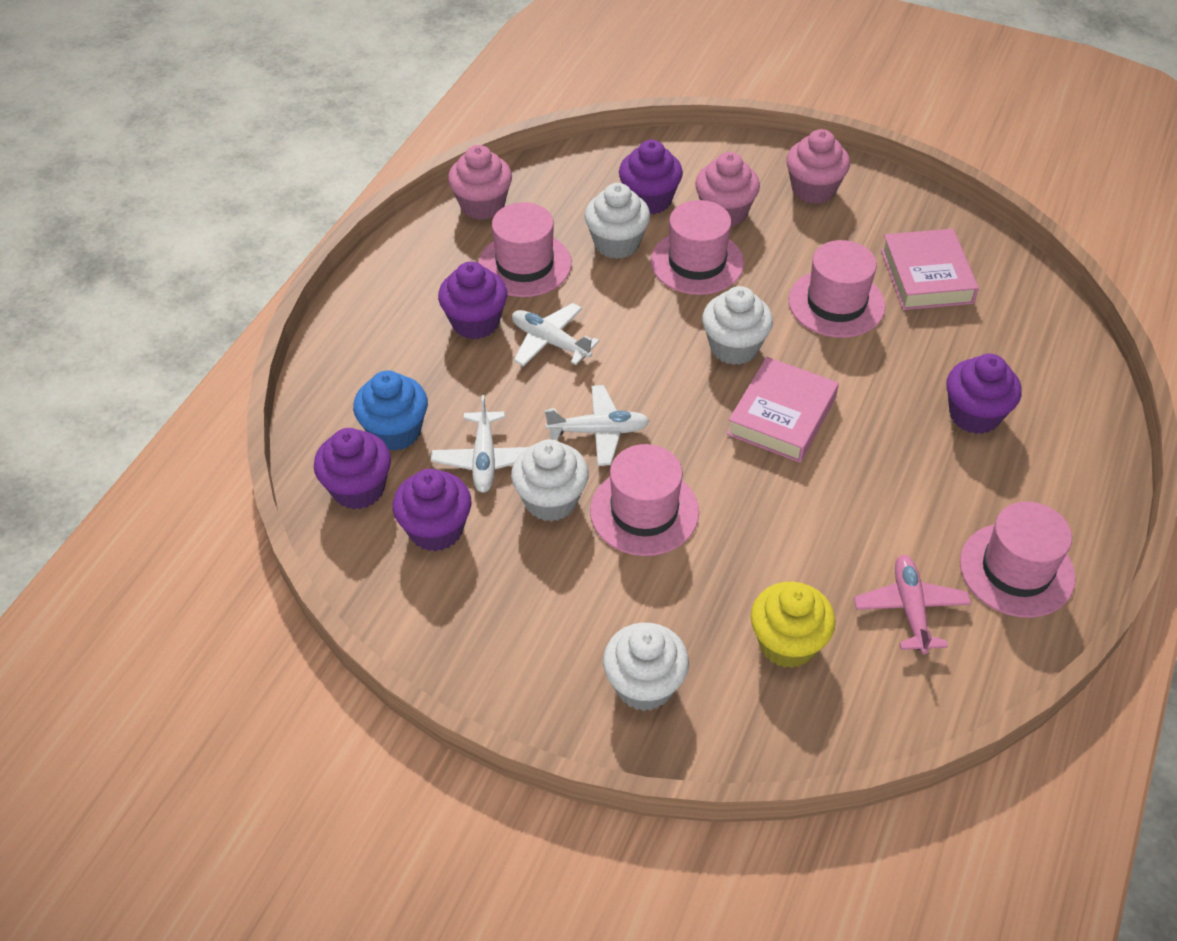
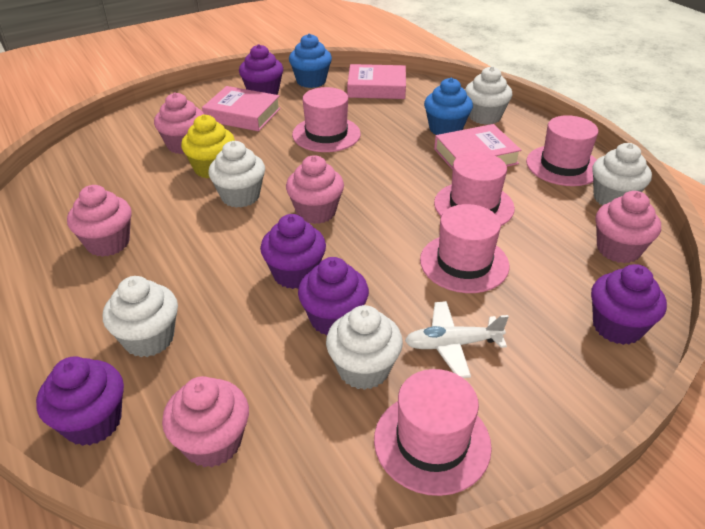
blue cupcake: 1 -> 2
pink book: 2 -> 3
pink cupcake: 3 -> 5
pink plane: 1 -> 0
white cupcake: 4 -> 5
white plane: 3 -> 1

